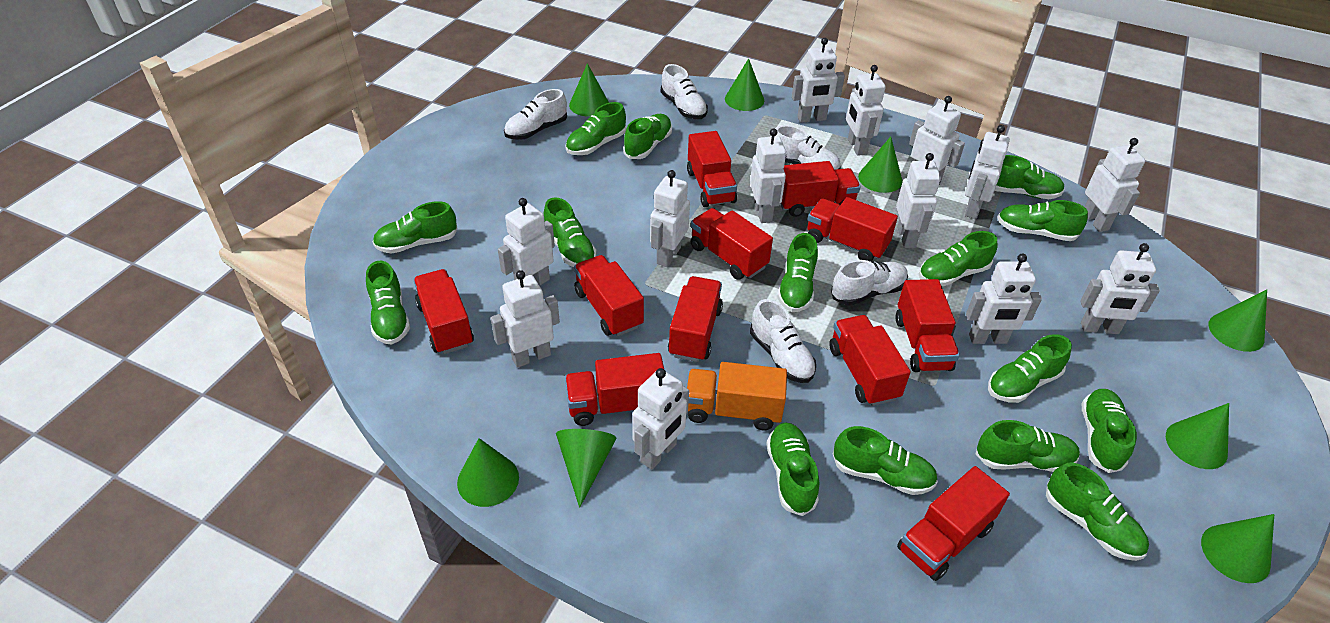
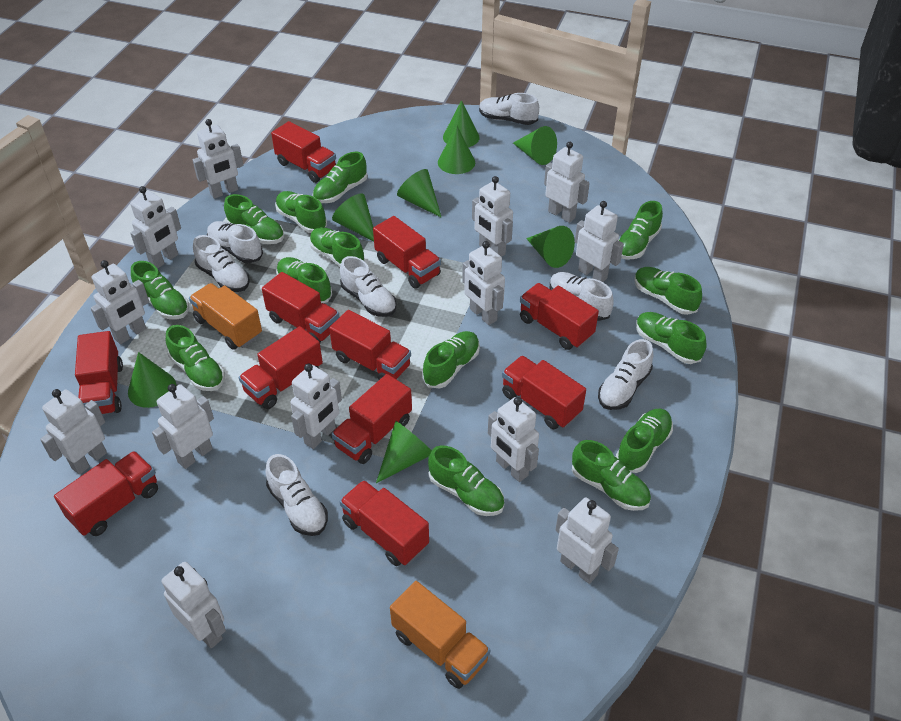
green shoe: 15 -> 14
orange truck: 1 -> 2
white shoe: 5 -> 7

